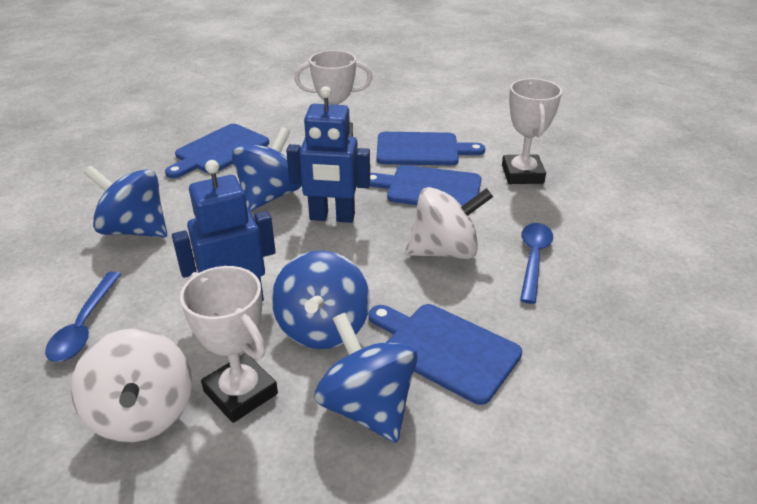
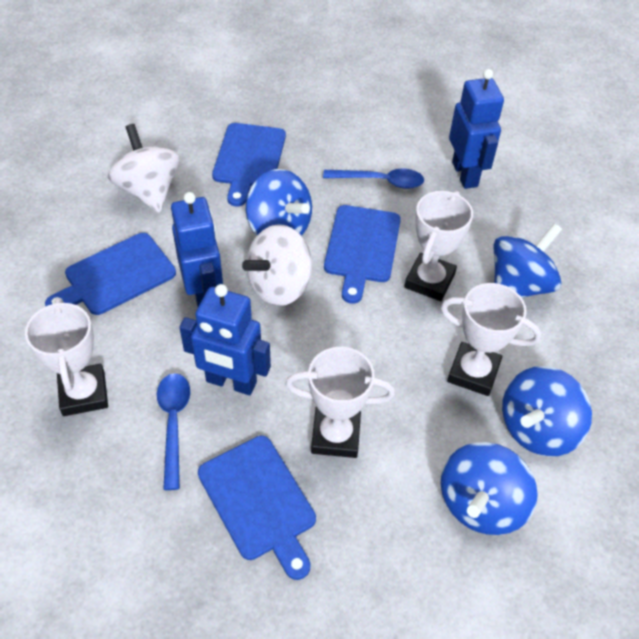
blue robot: 2 -> 3
white trophy: 3 -> 4

